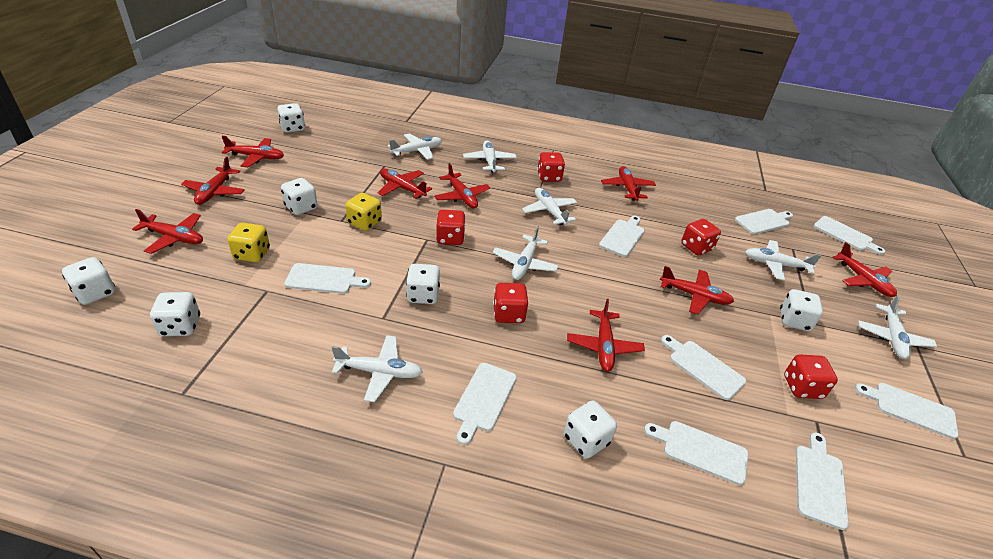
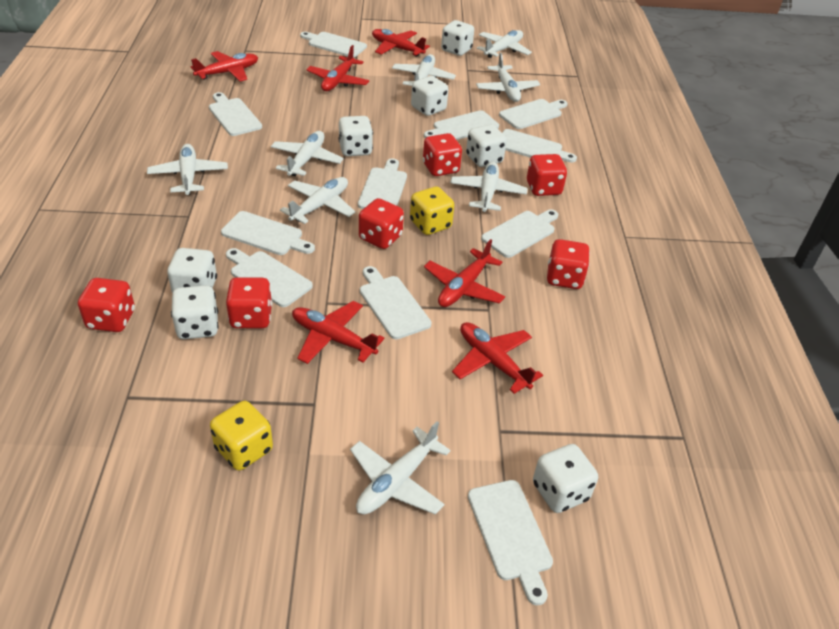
red dice: 5 -> 6
red plane: 9 -> 6
white cutting board: 9 -> 11
white plane: 7 -> 8

